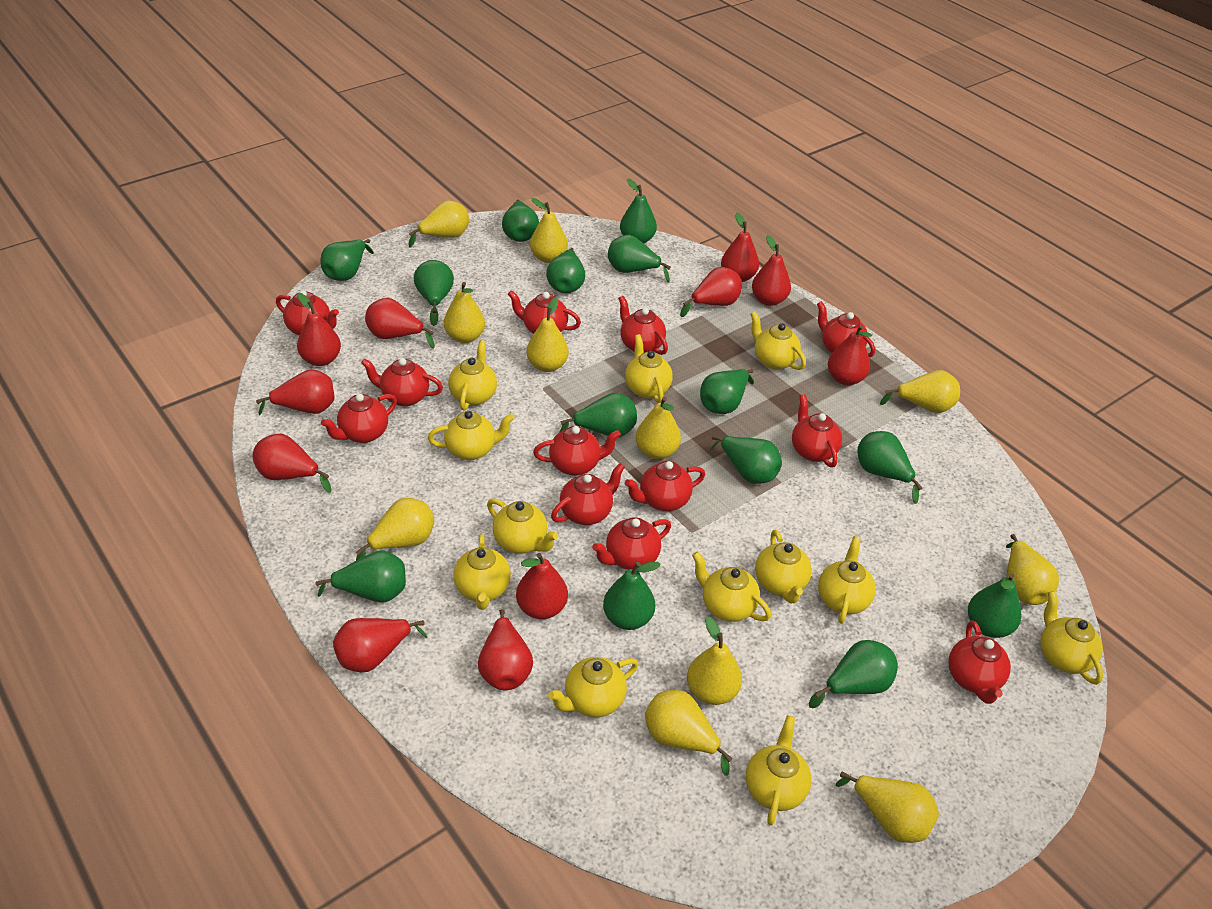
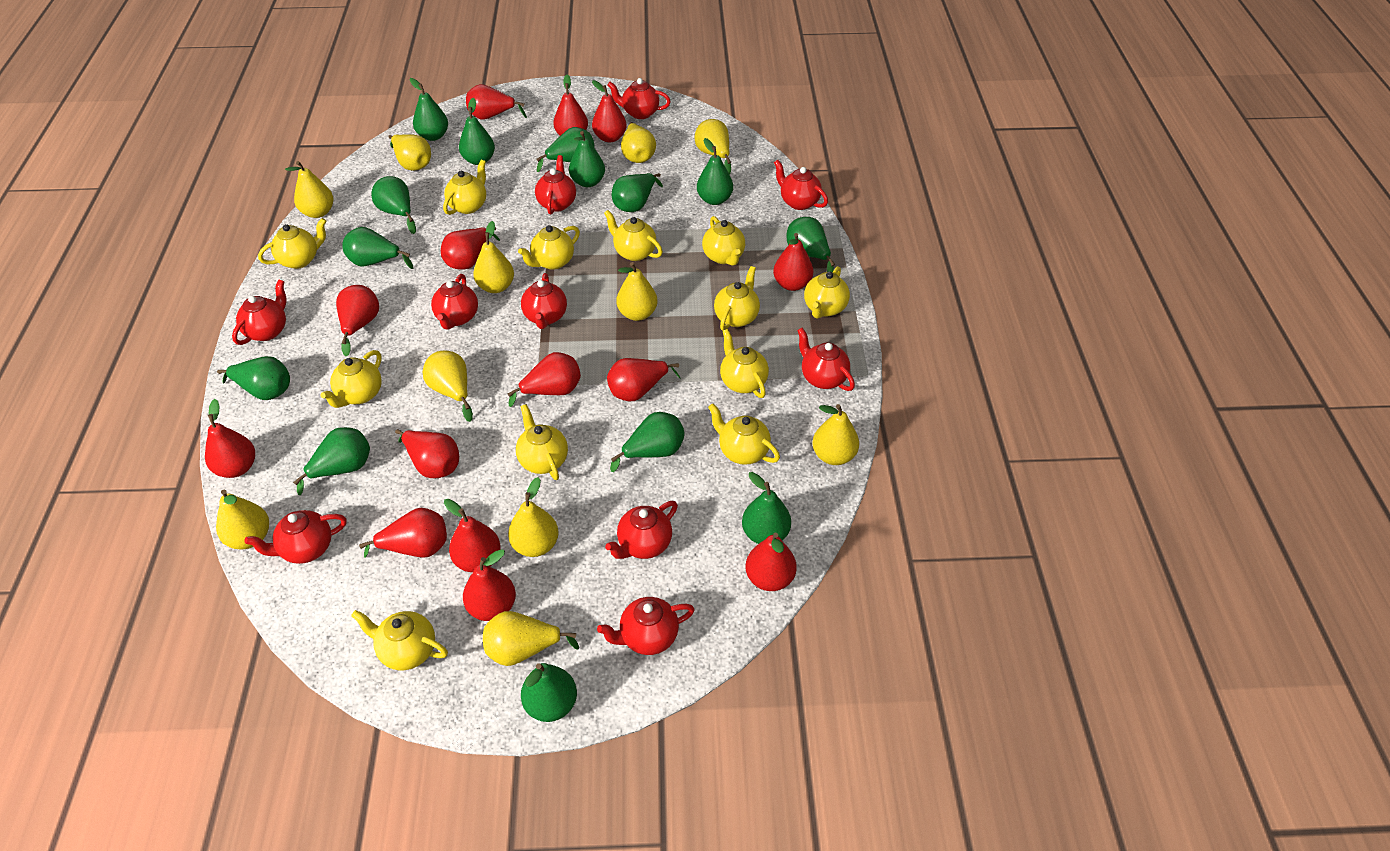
red pear: 11 -> 14
red teapot: 12 -> 10

